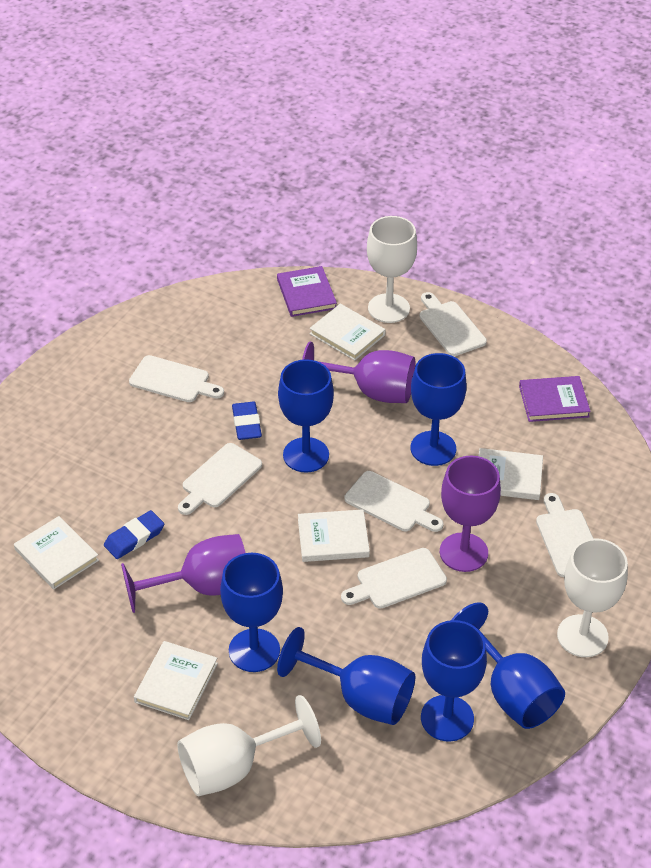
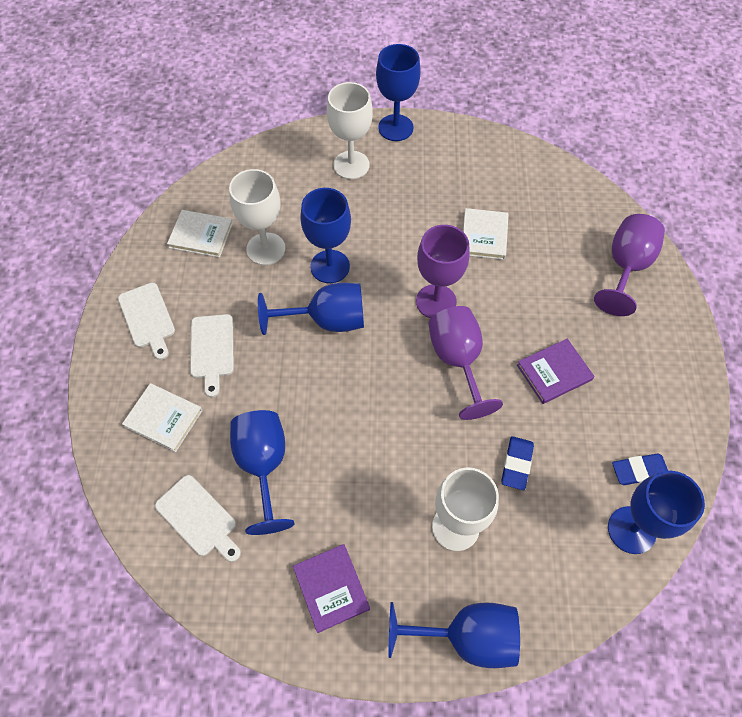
white book: 5 -> 3
white cutting board: 6 -> 3

